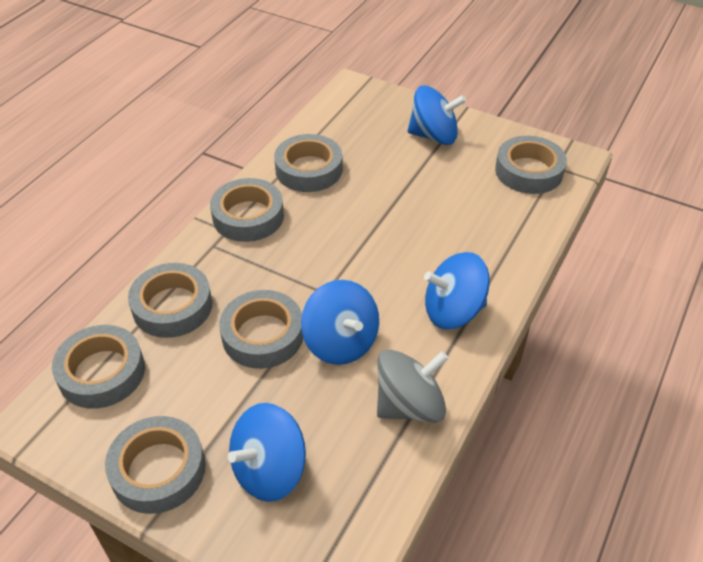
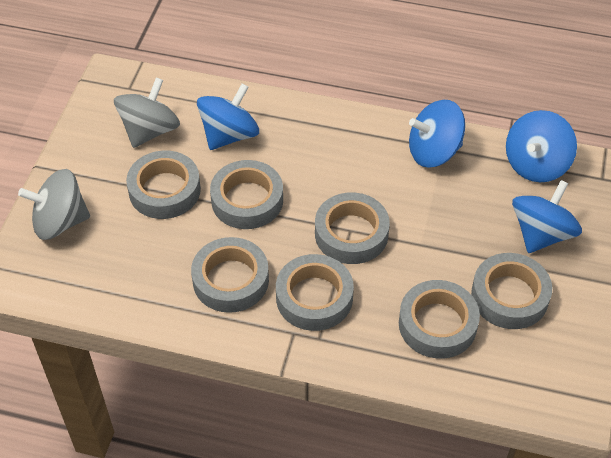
grey spinning top: 1 -> 2

